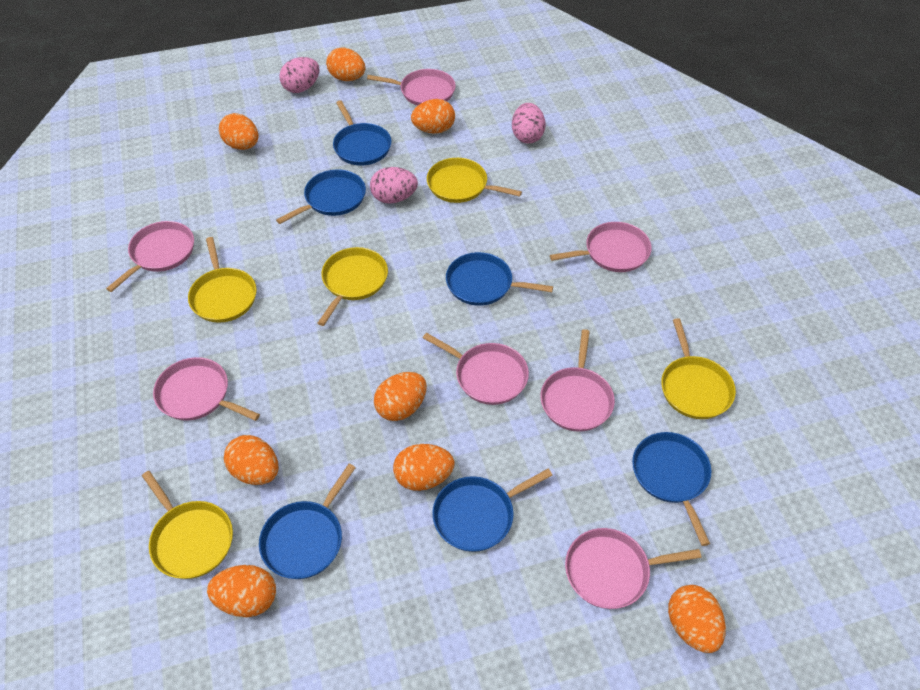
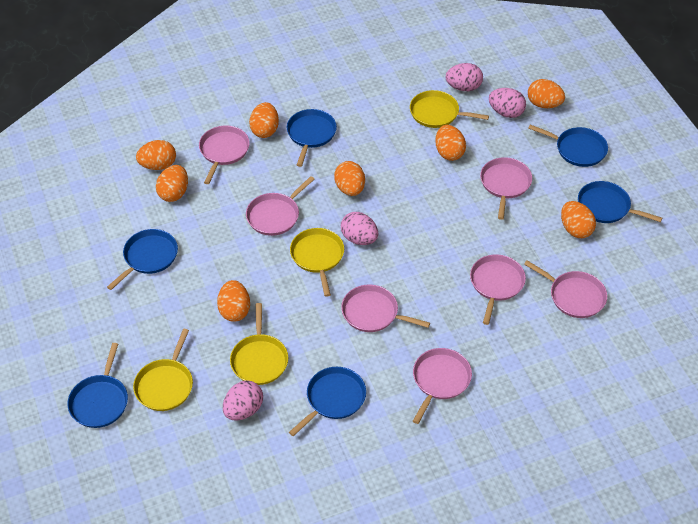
pink egg: 3 -> 4
yellow pan: 5 -> 4

